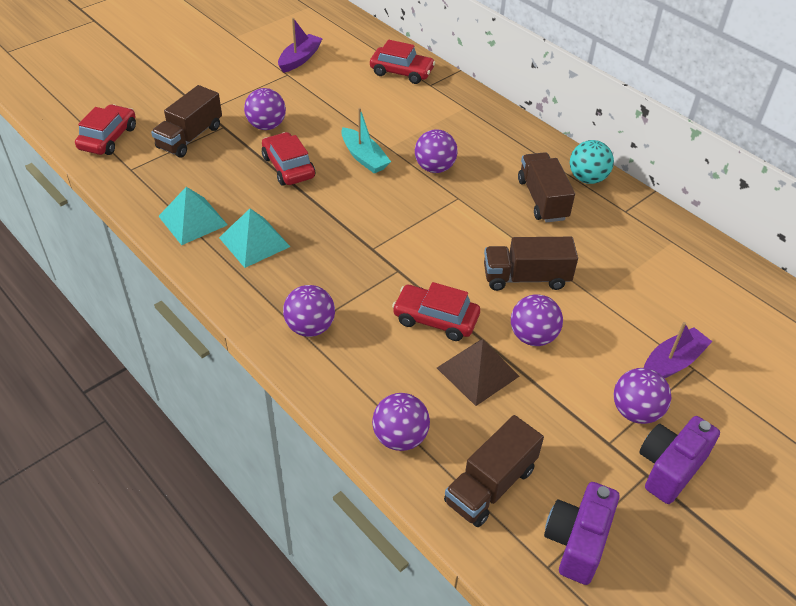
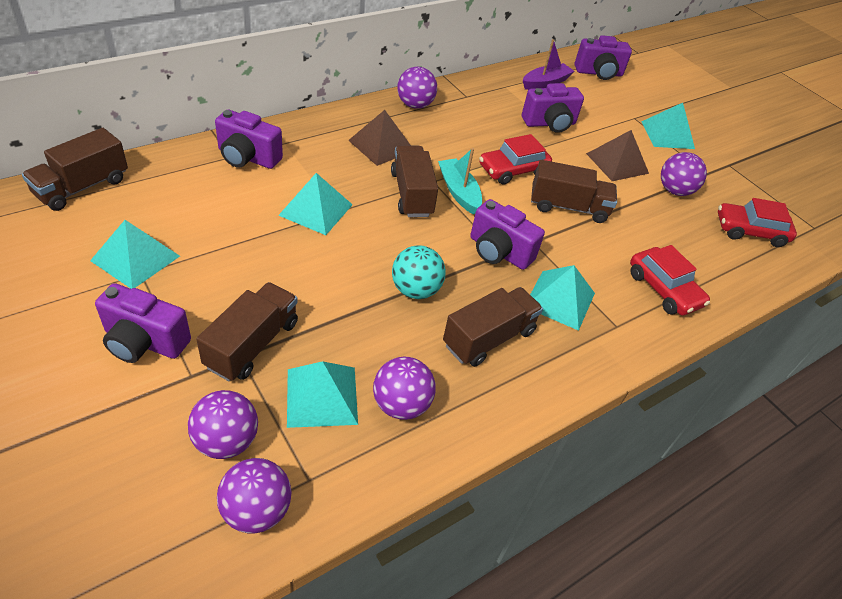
brown pyramid: 1 -> 2
brown truck: 4 -> 5
purple ball: 6 -> 5
purple boat: 2 -> 1
purple camera: 2 -> 5
red car: 4 -> 3
turquoise pyramid: 2 -> 5

